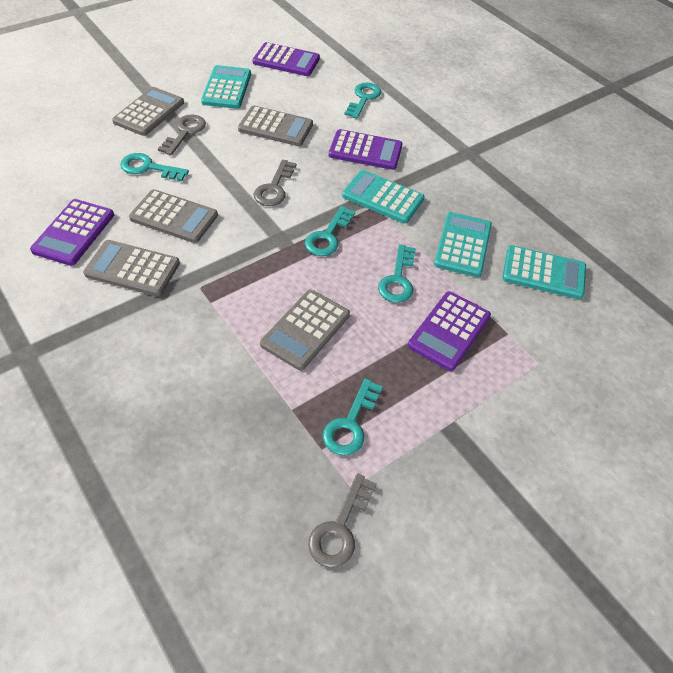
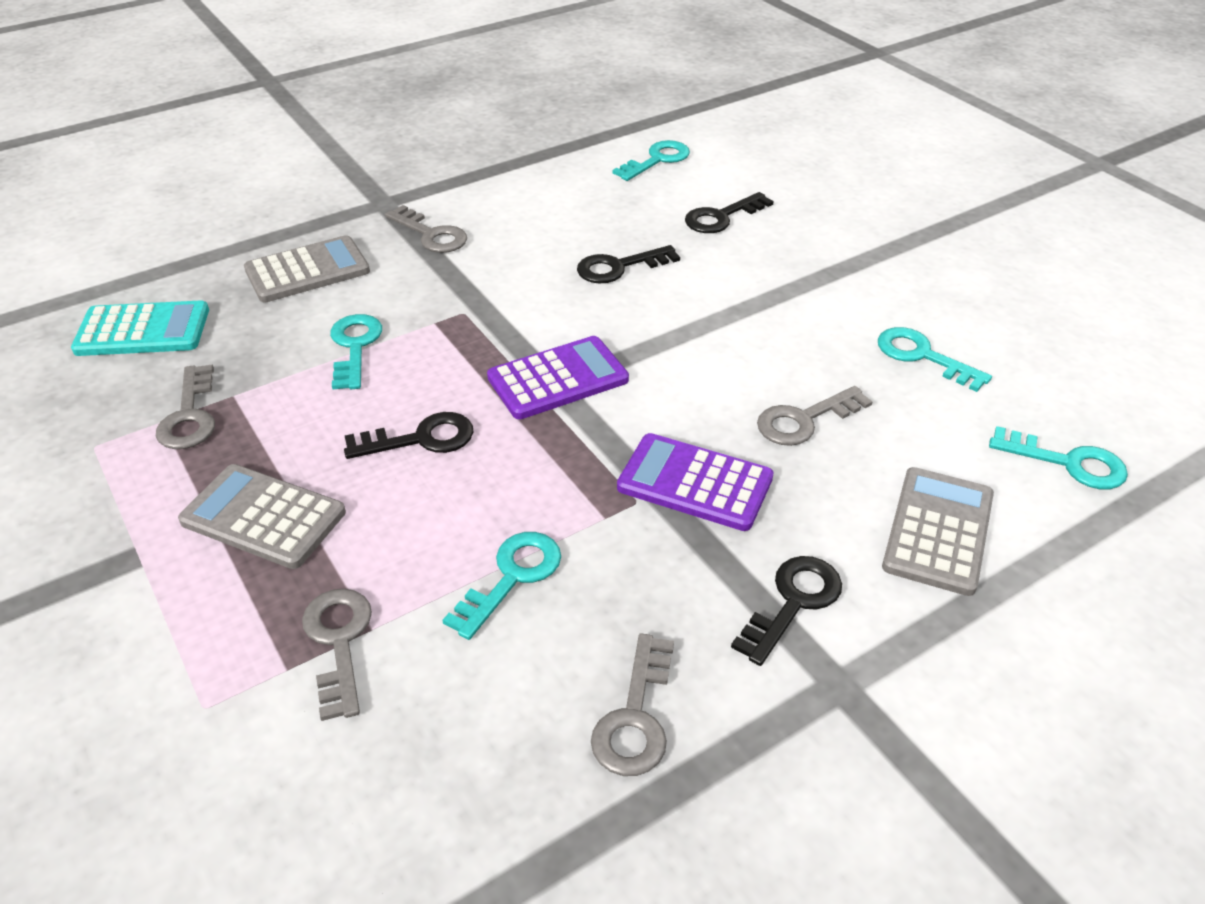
black key: 0 -> 4
grey calculator: 5 -> 3
grey key: 3 -> 5
purple calculator: 4 -> 2
turquoise calculator: 4 -> 1

